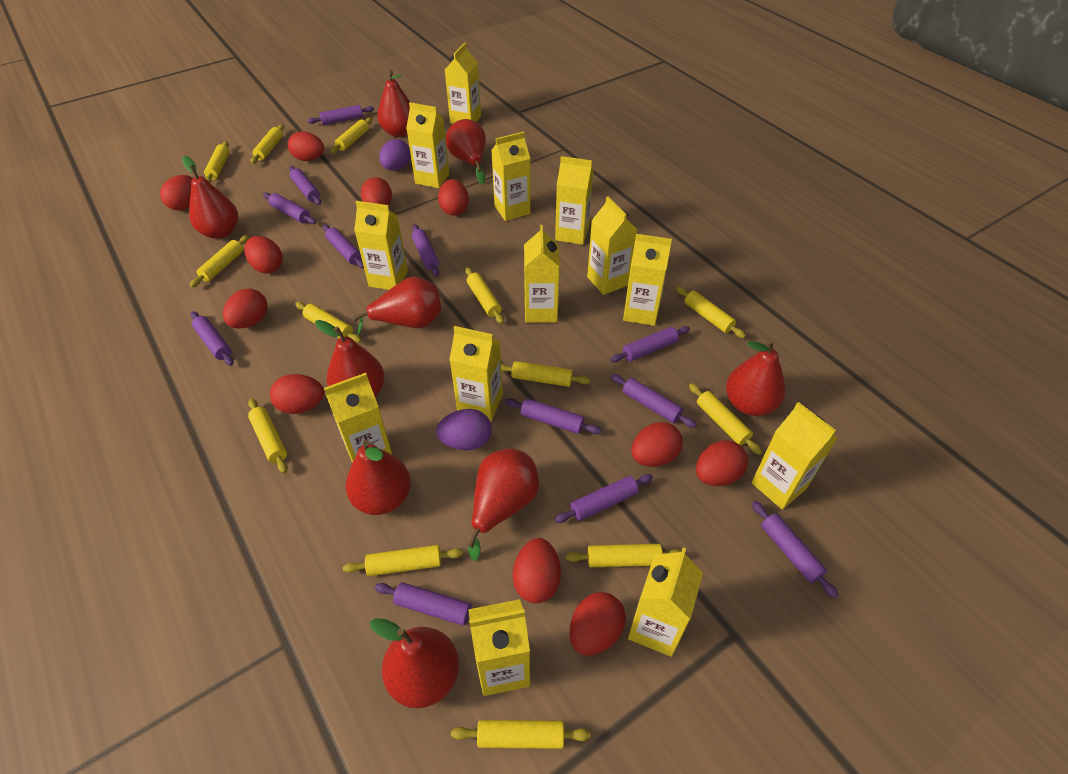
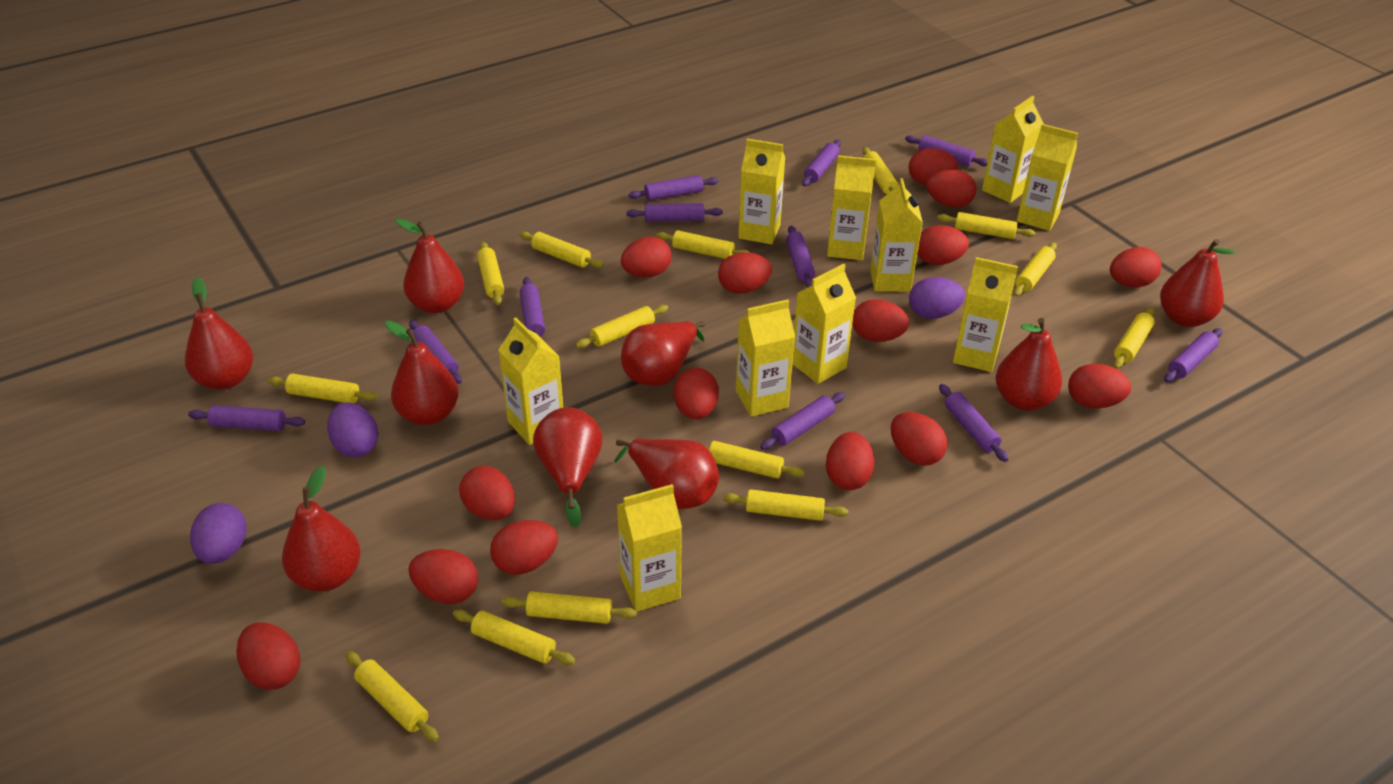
purple egg: 2 -> 3
purple rolling pin: 12 -> 11
red egg: 11 -> 15
yellow carton: 13 -> 10
yellow rolling pin: 13 -> 14

